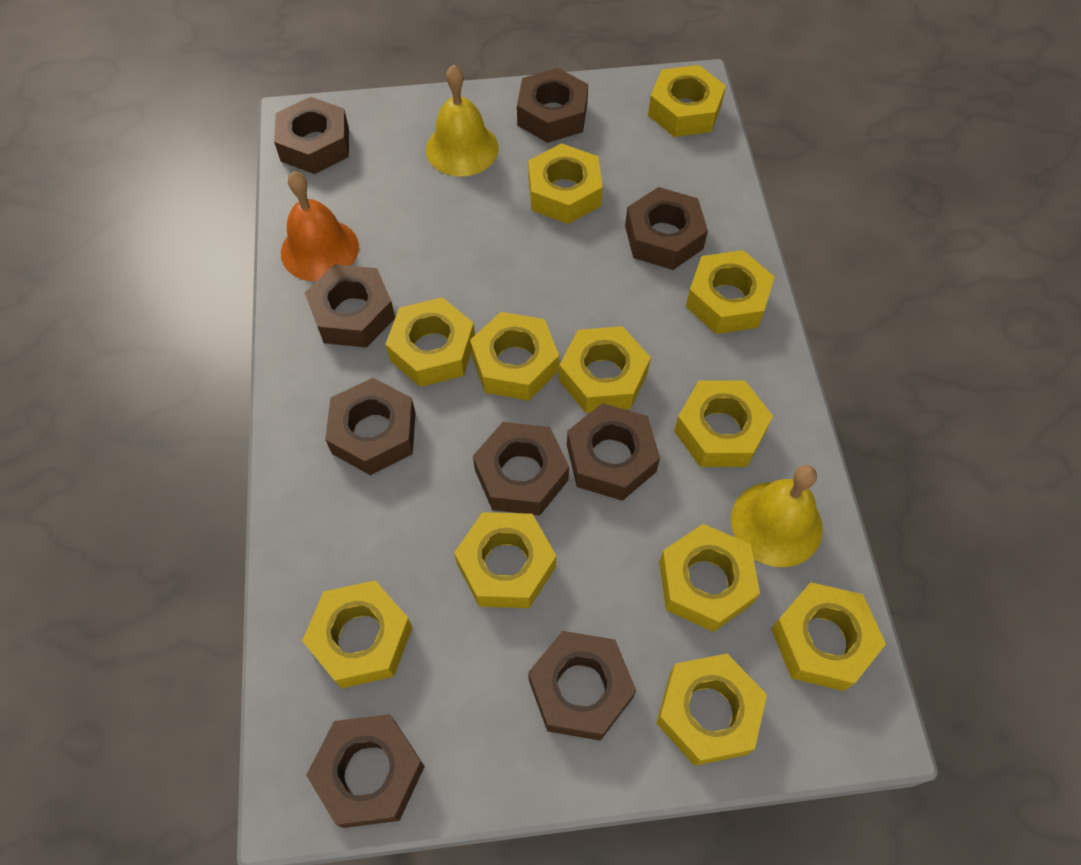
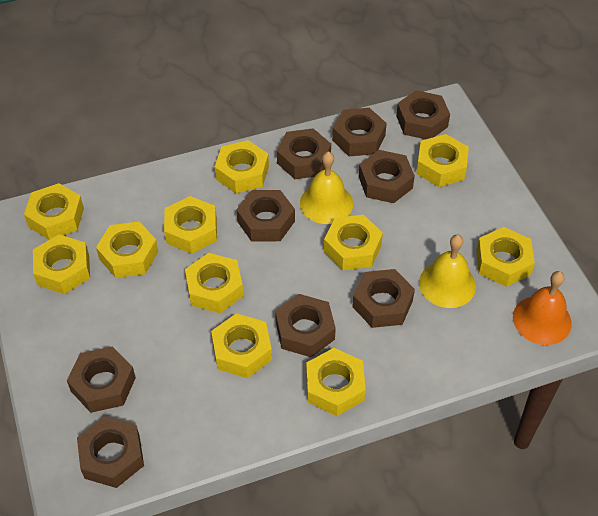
yellow nut: 12 -> 11

